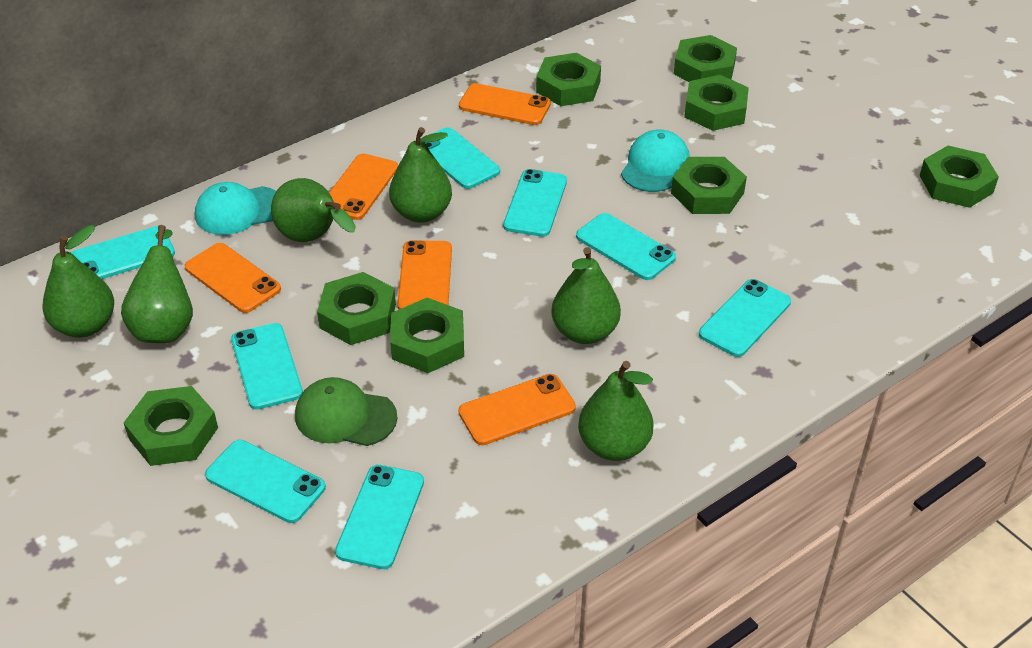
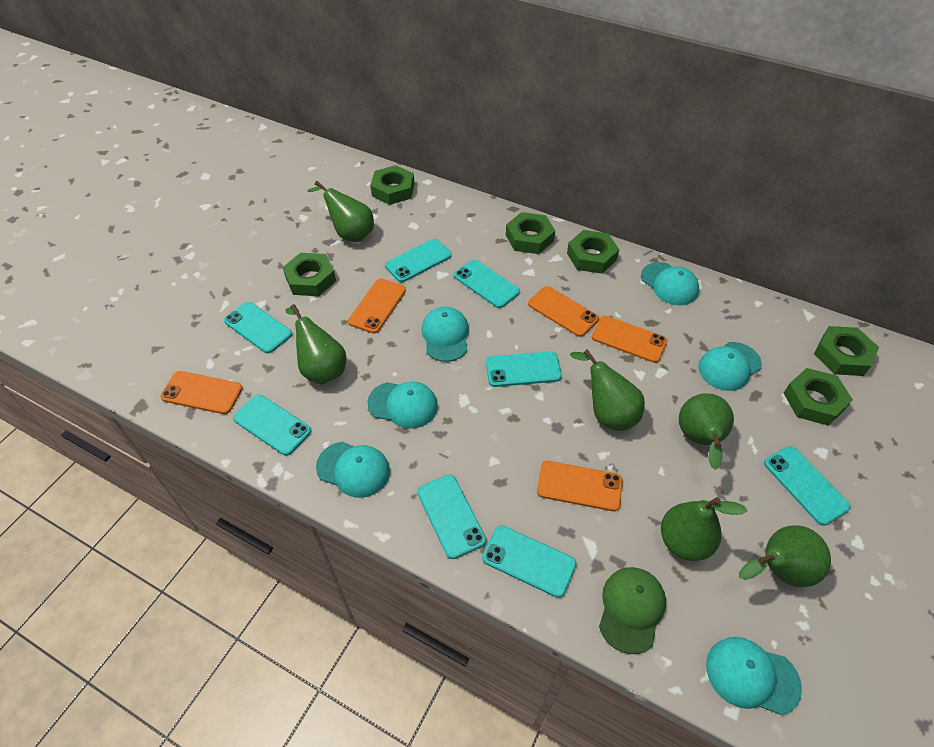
green nut: 8 -> 6
turquoise cap: 2 -> 6

